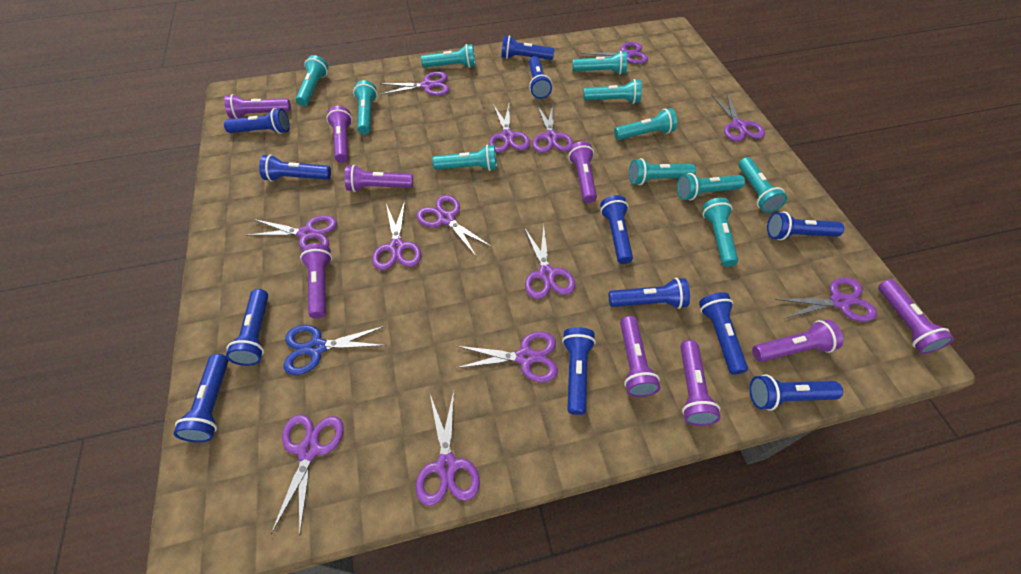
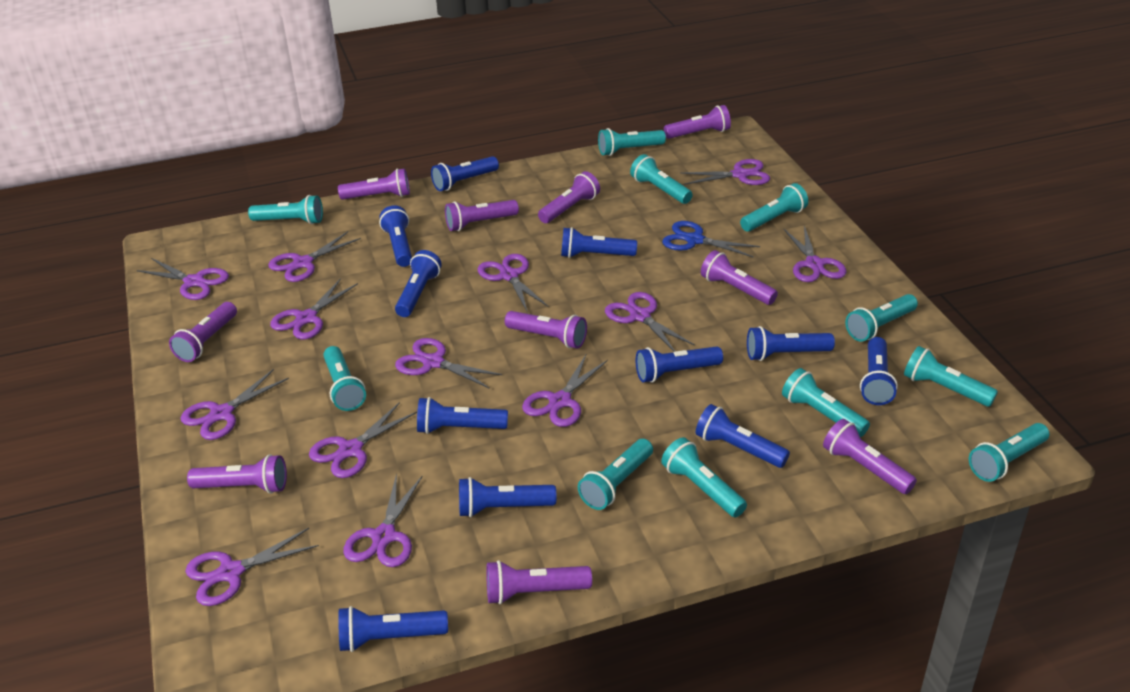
blue flashlight: 12 -> 11
purple flashlight: 9 -> 10

